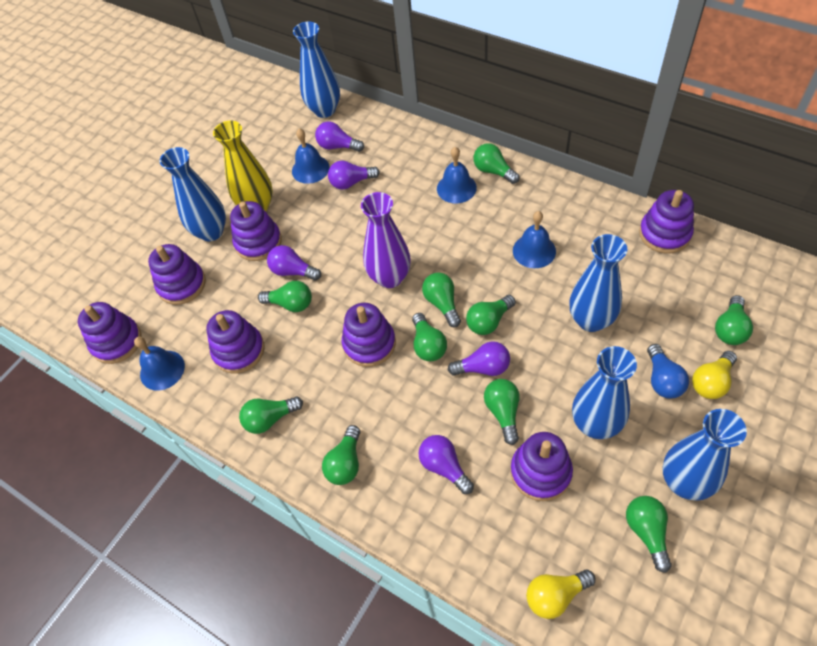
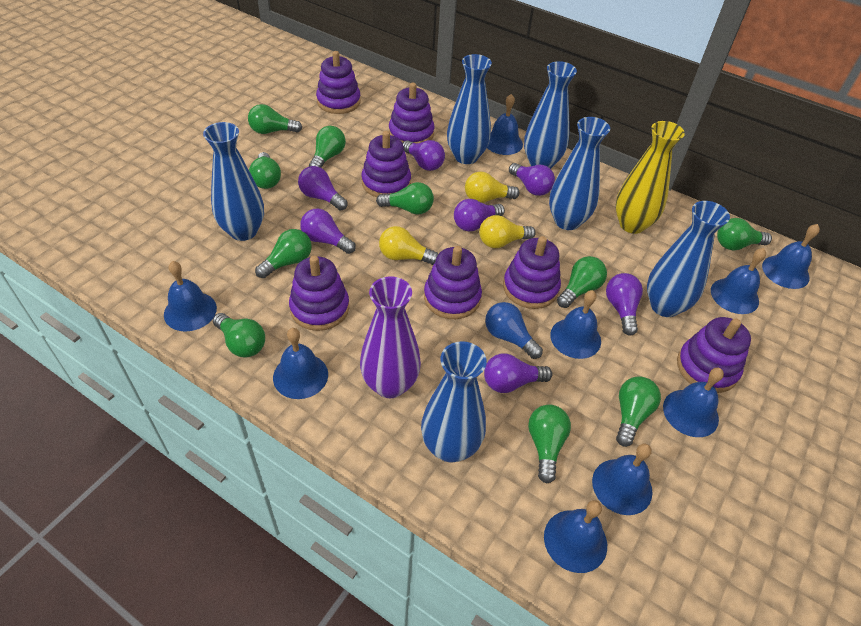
blue bell: 4 -> 9
blue vase: 5 -> 6
purple light bulb: 5 -> 7
yellow light bulb: 2 -> 3

